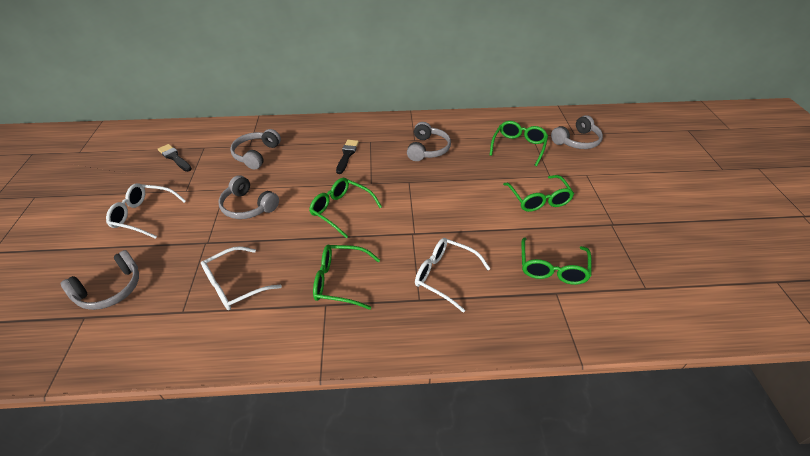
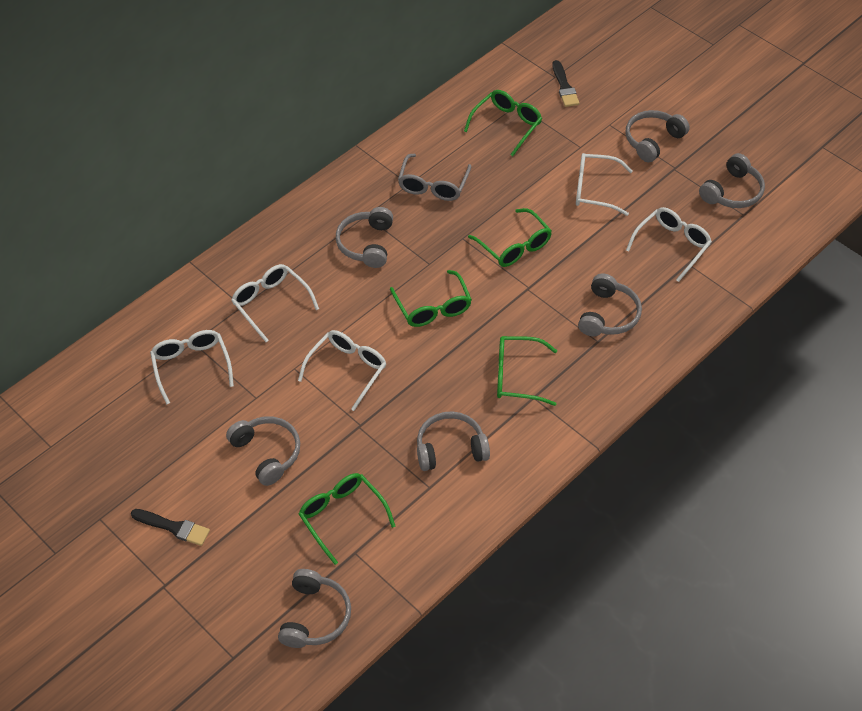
grey glasses: 0 -> 1
grey headphones: 5 -> 7
white glasses: 3 -> 5

